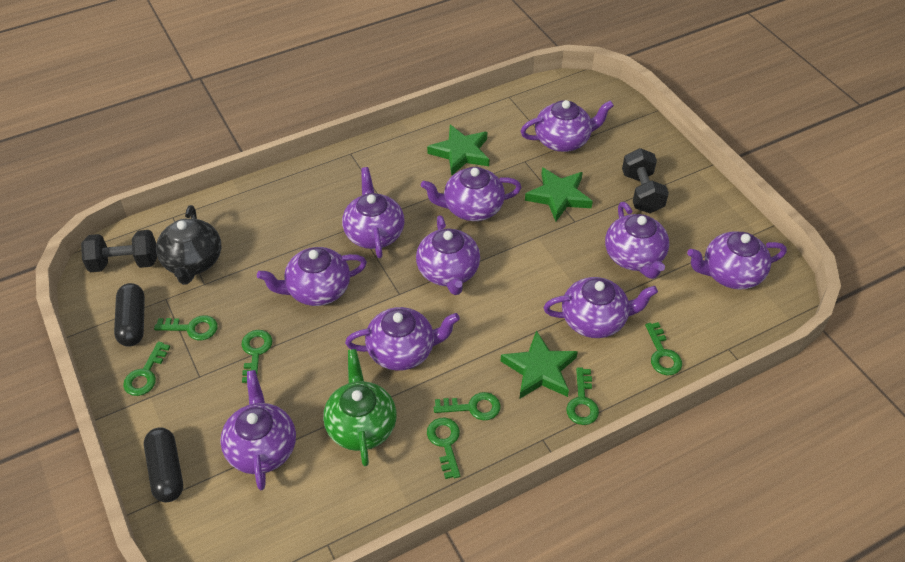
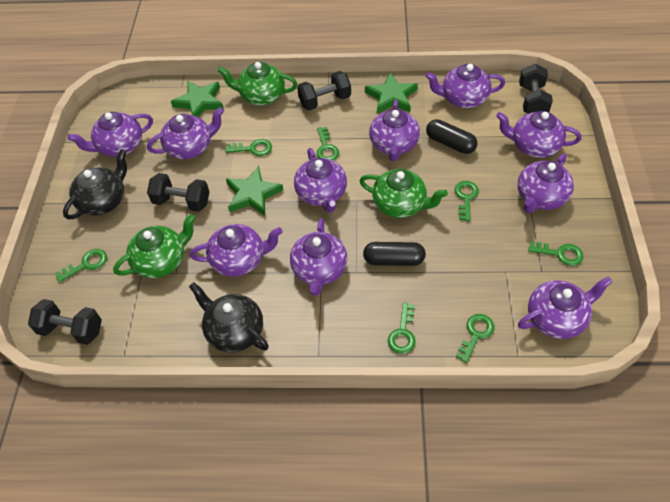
black dumbbell: 2 -> 4
black teapot: 1 -> 2
green teapot: 1 -> 3

